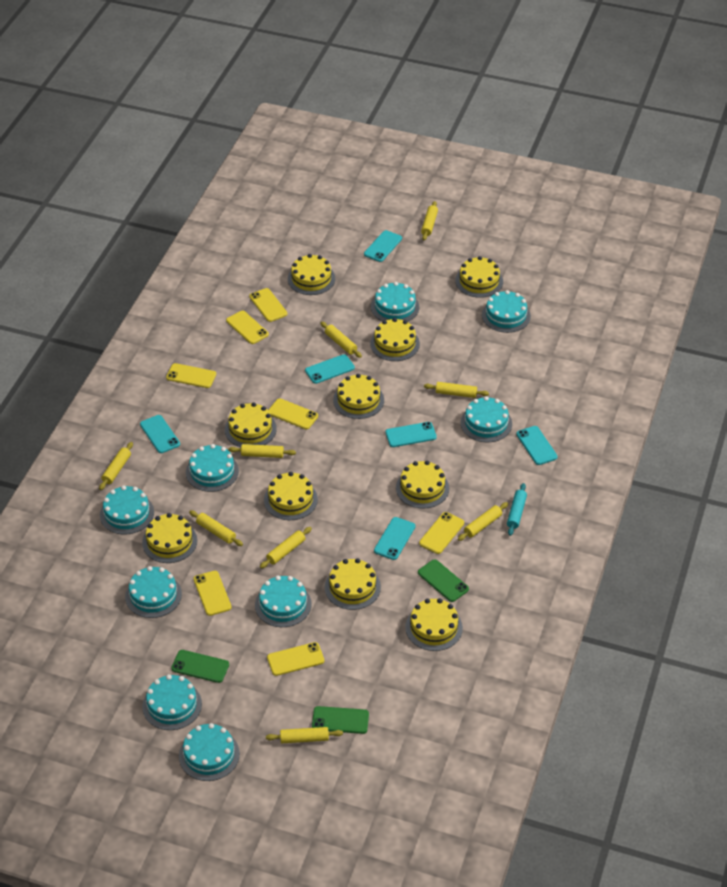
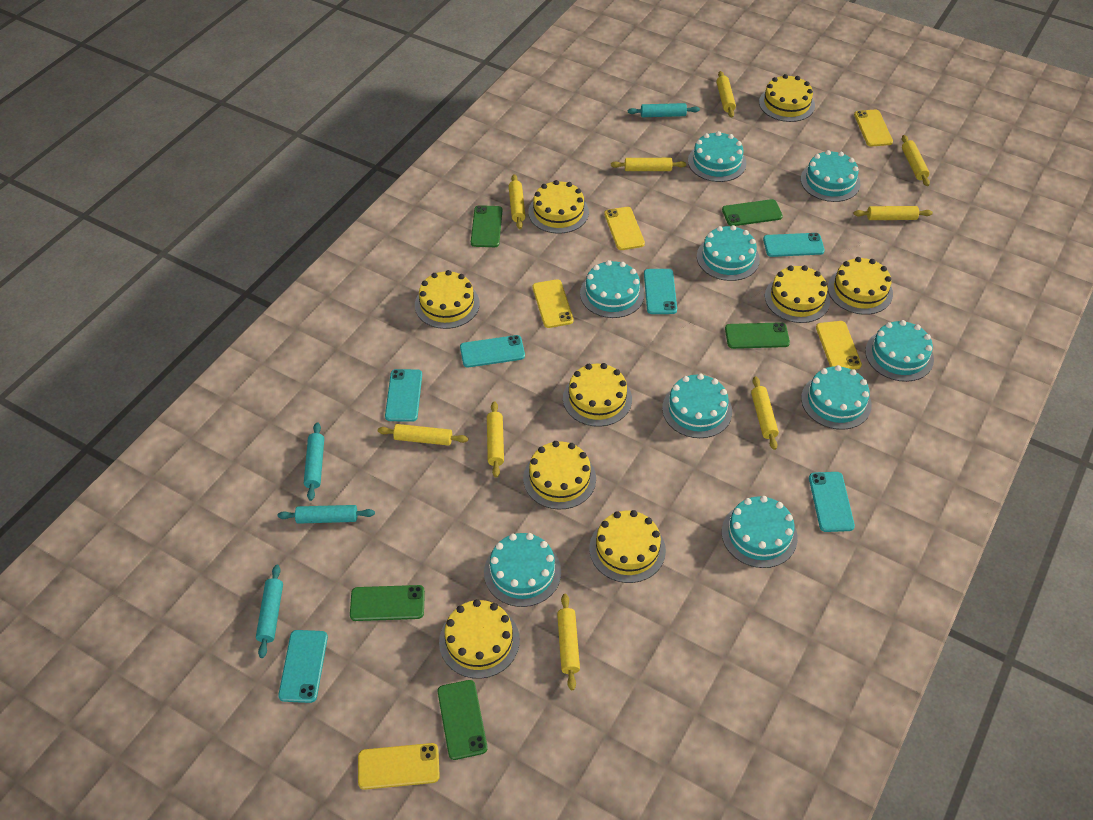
green phone: 3 -> 5
turquoise rolling pin: 1 -> 4
yellow cake: 10 -> 9
yellow phone: 7 -> 5

